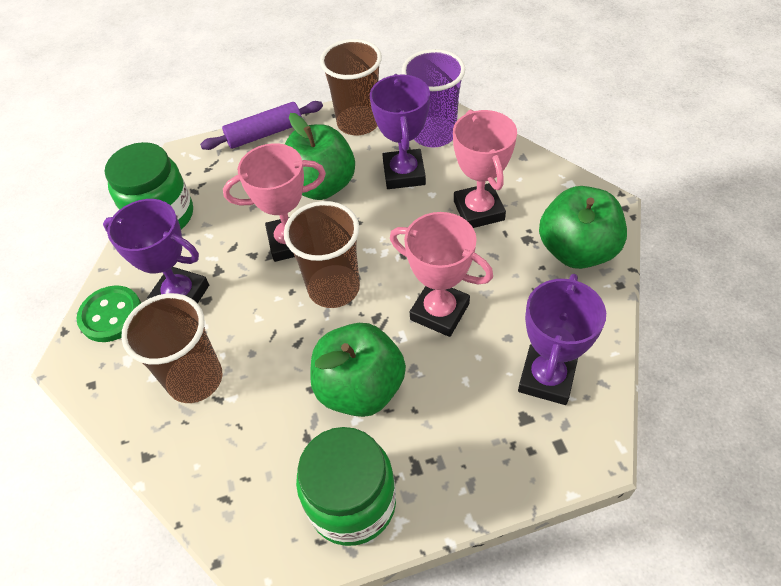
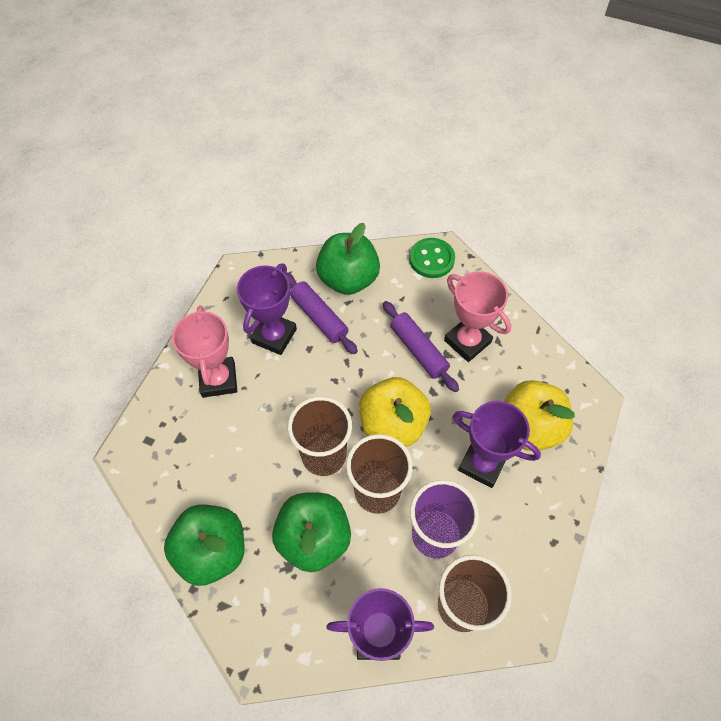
green jar: 2 -> 0
pink trophy: 3 -> 2
purple rolling pin: 1 -> 2
yellow apple: 0 -> 2

